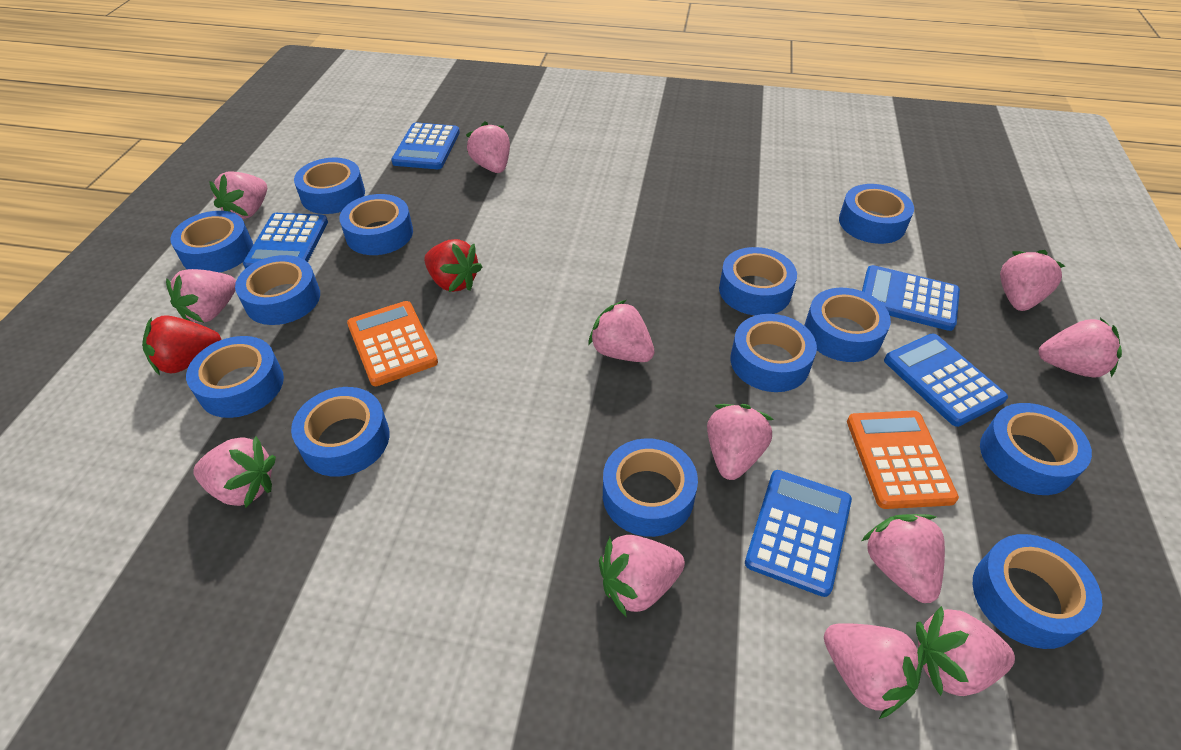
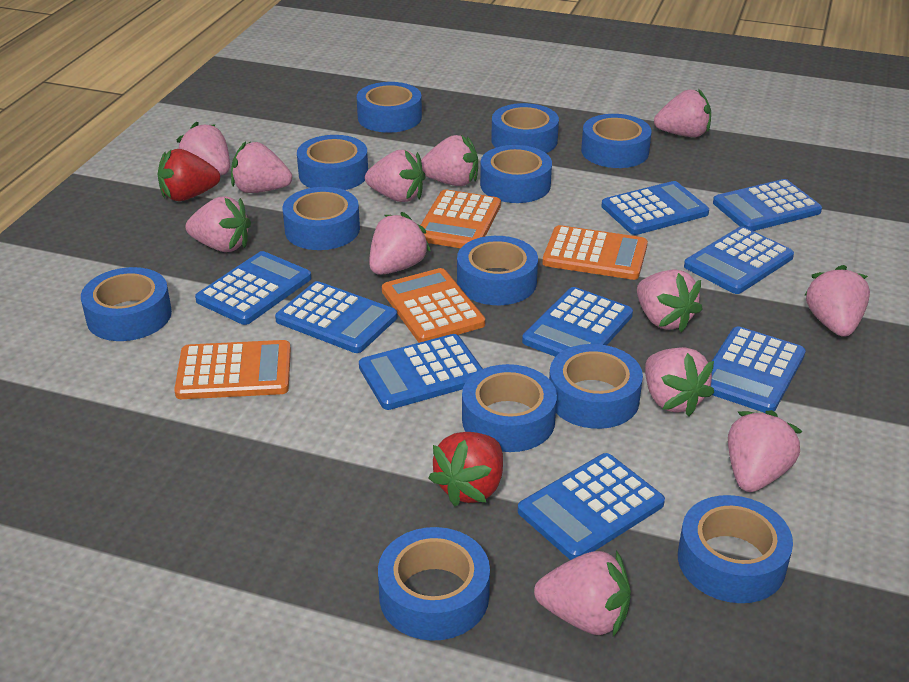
blue calculator: 5 -> 9
blue tape: 13 -> 12
orange calculator: 2 -> 4

